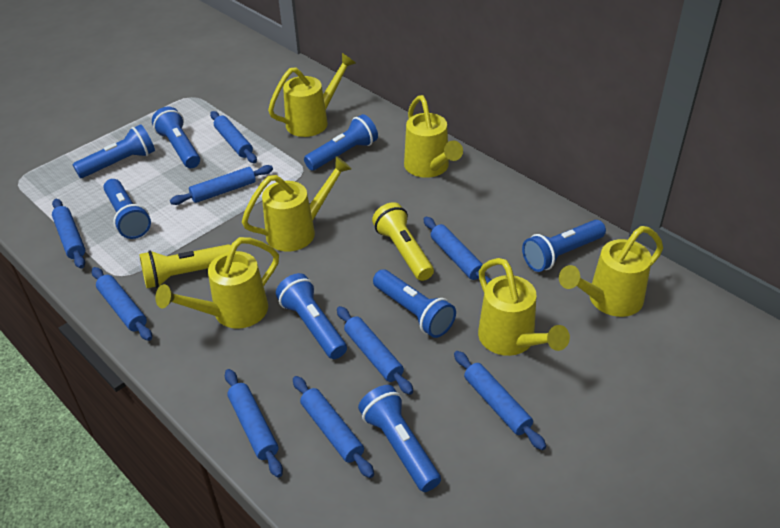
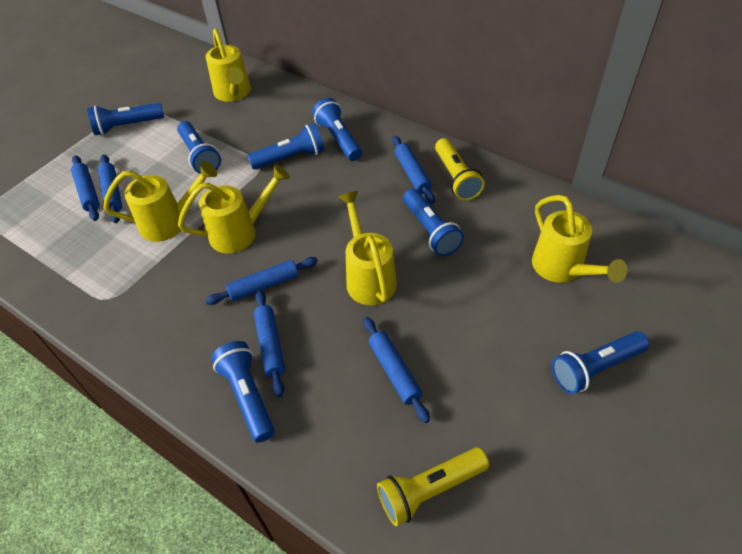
blue flashlight: 8 -> 7
blue rolling pin: 9 -> 6
yellow watering can: 6 -> 5

